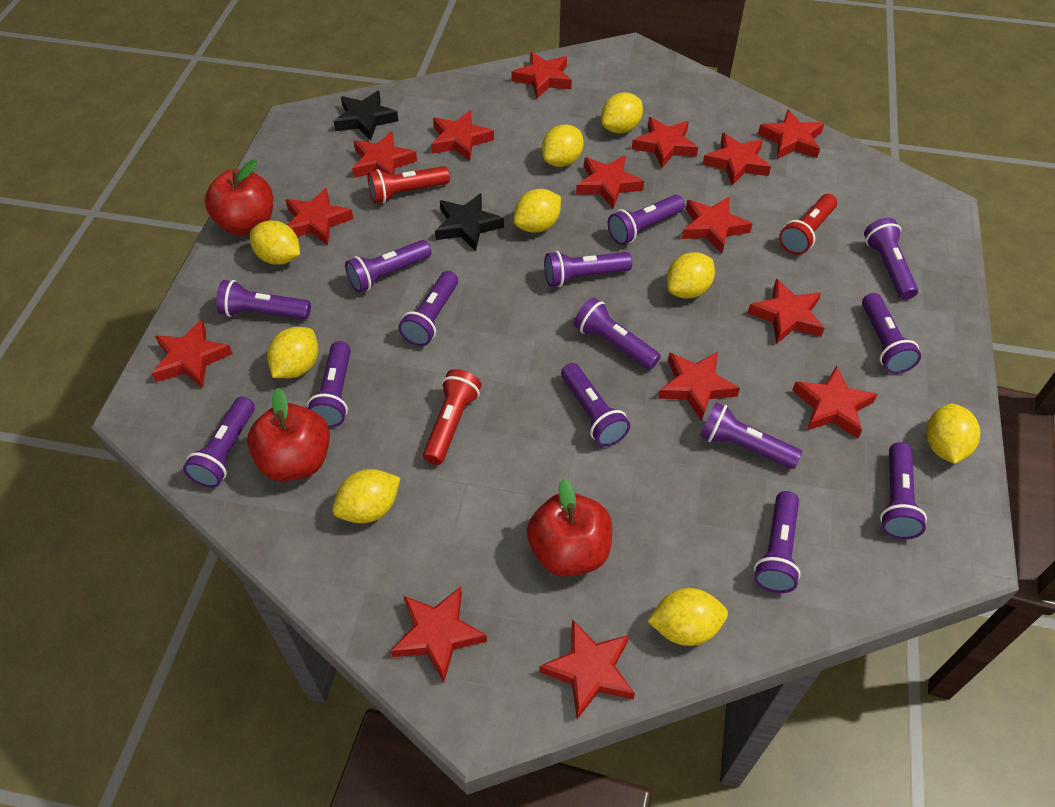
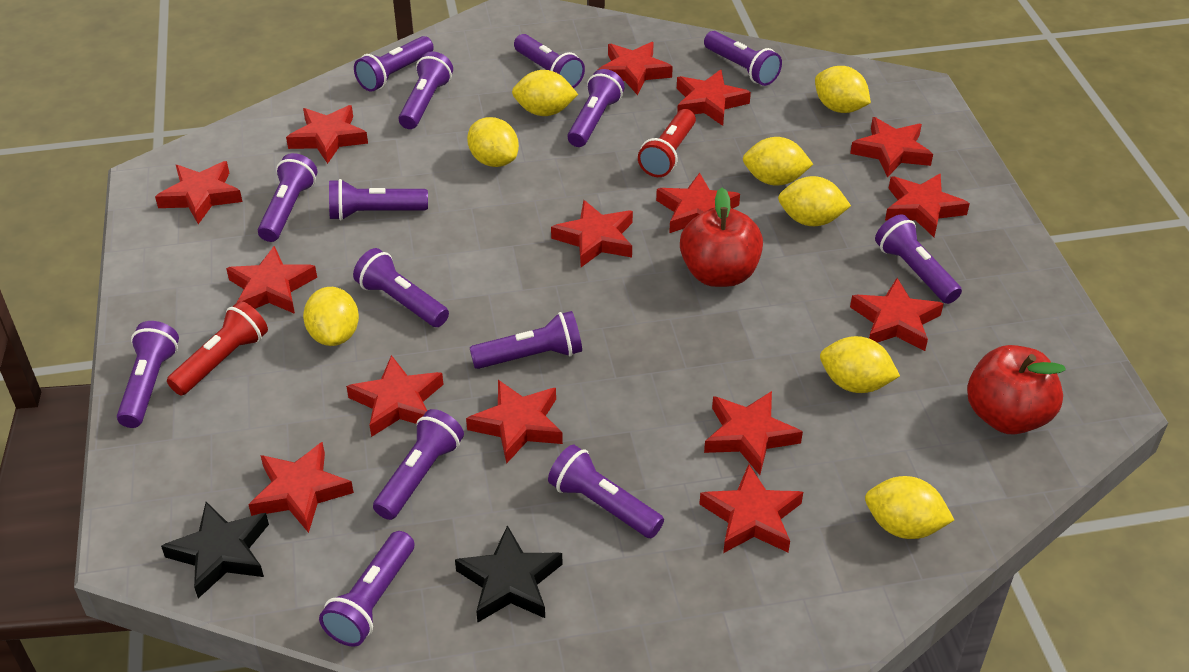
red apple: 3 -> 2
red flashlight: 3 -> 2
yellow lemon: 9 -> 8

